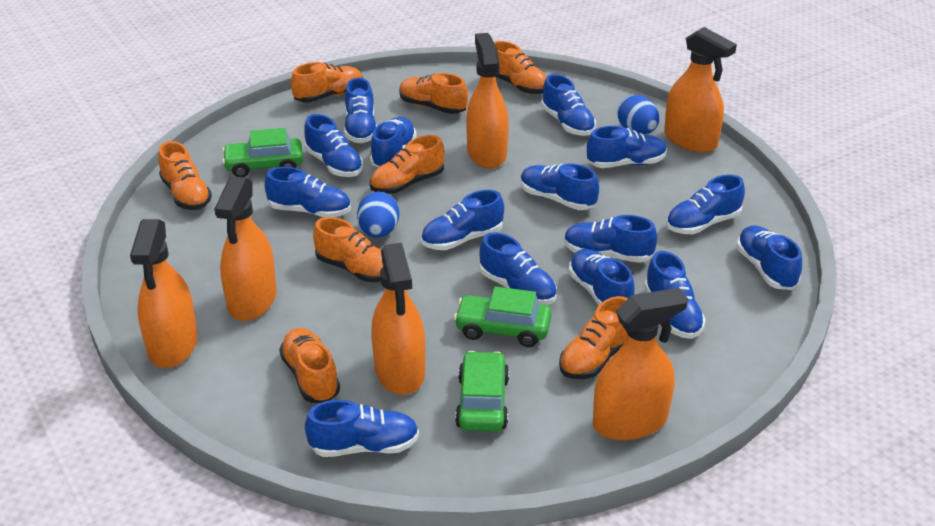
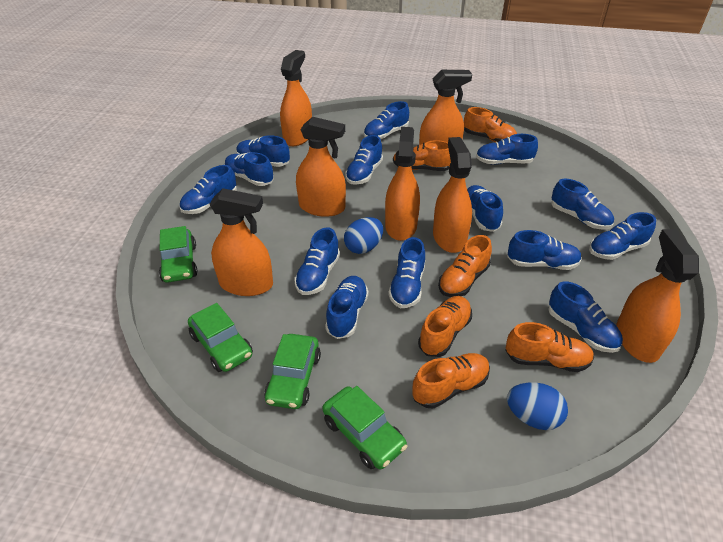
blue shoe: 15 -> 14
green car: 3 -> 4
orange shoe: 8 -> 6
orange spray bottle: 6 -> 7

